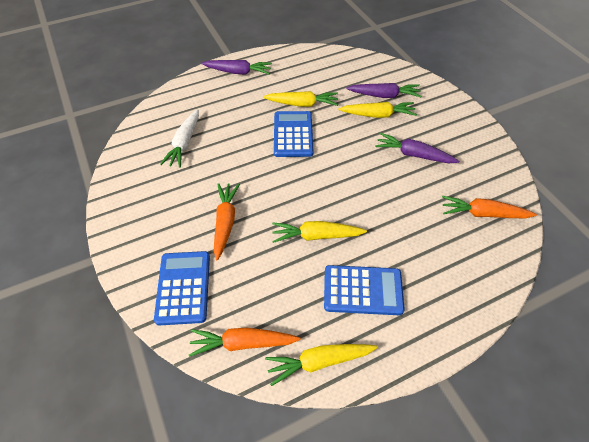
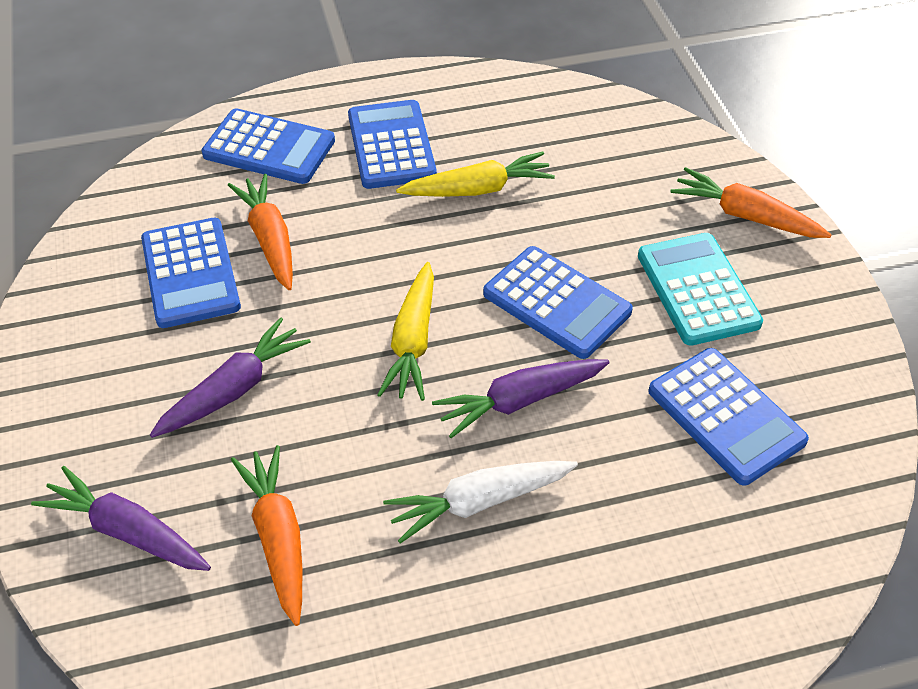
blue calculator: 3 -> 5
turquoise calculator: 0 -> 1
yellow carrot: 4 -> 2

